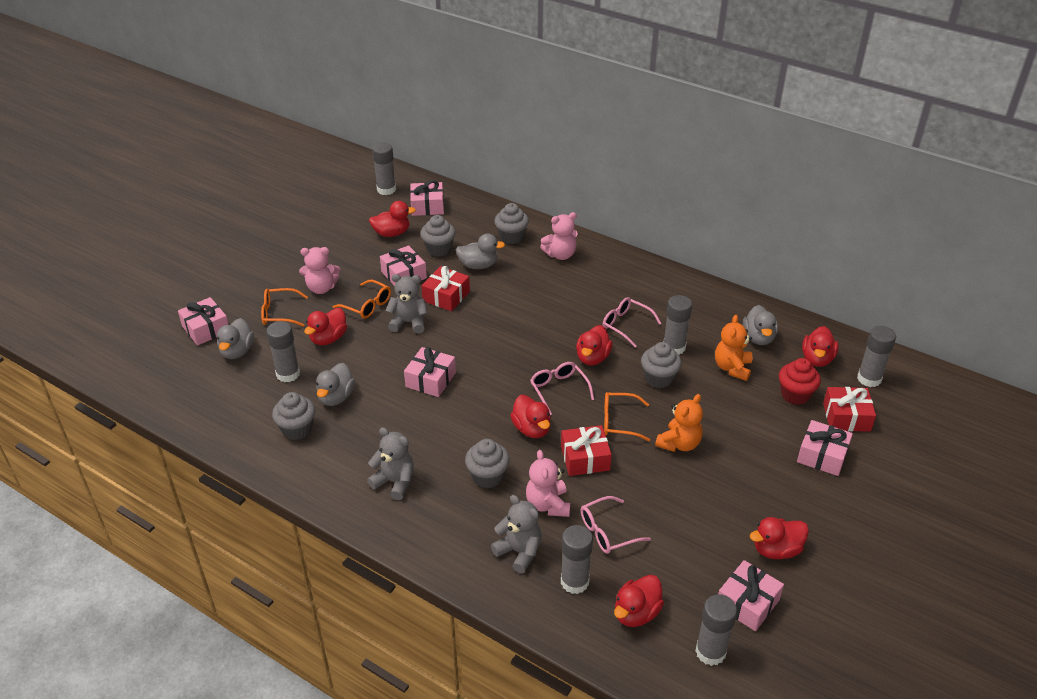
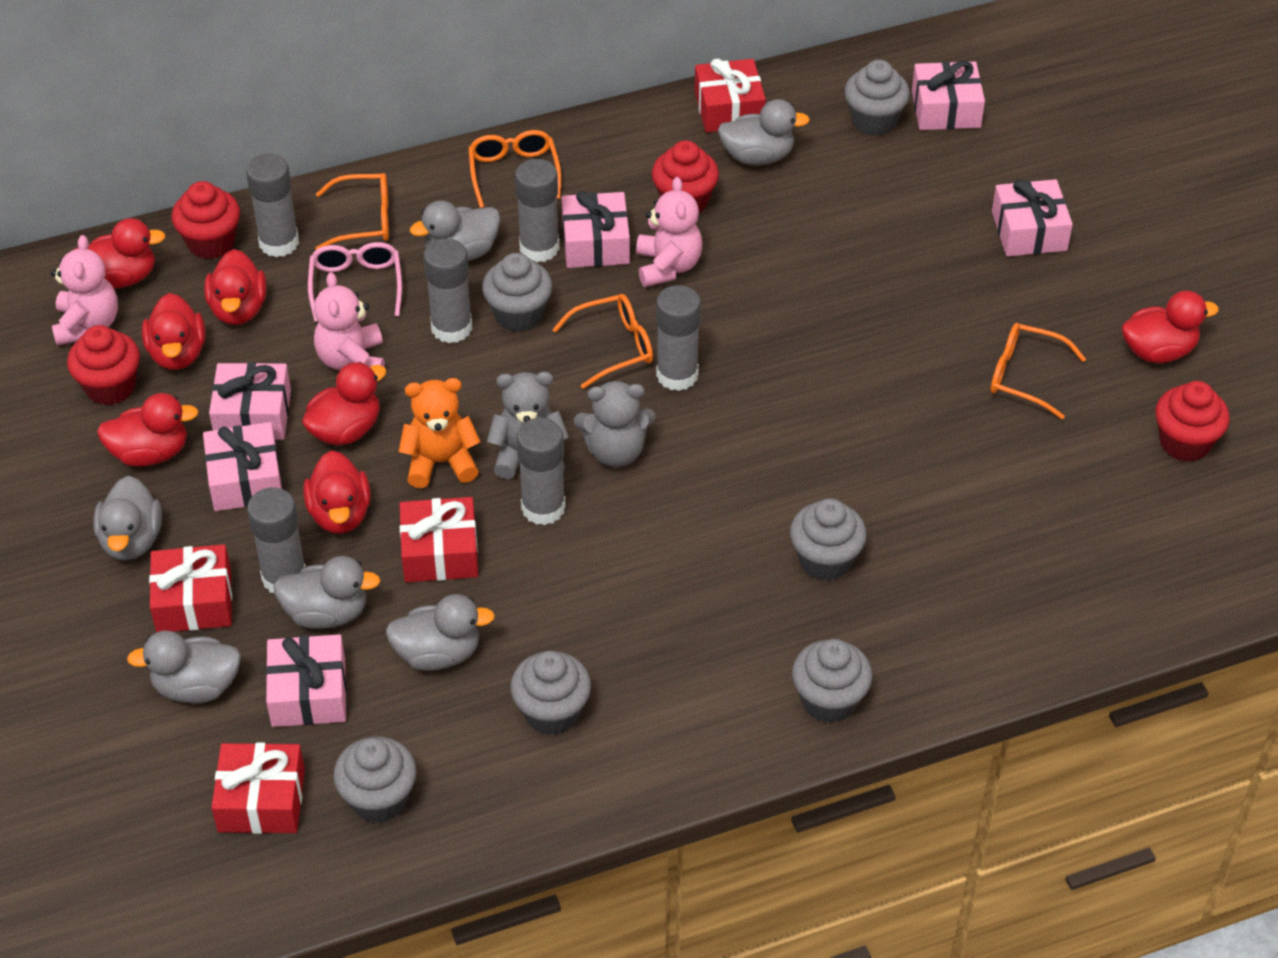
grey cupcake: 5 -> 6
grey duck: 4 -> 6
grey teddy bear: 3 -> 2
orange glasses: 3 -> 4
orange teddy bear: 2 -> 1
pink glasses: 3 -> 1
red cupcake: 1 -> 4
red gift: 3 -> 4

